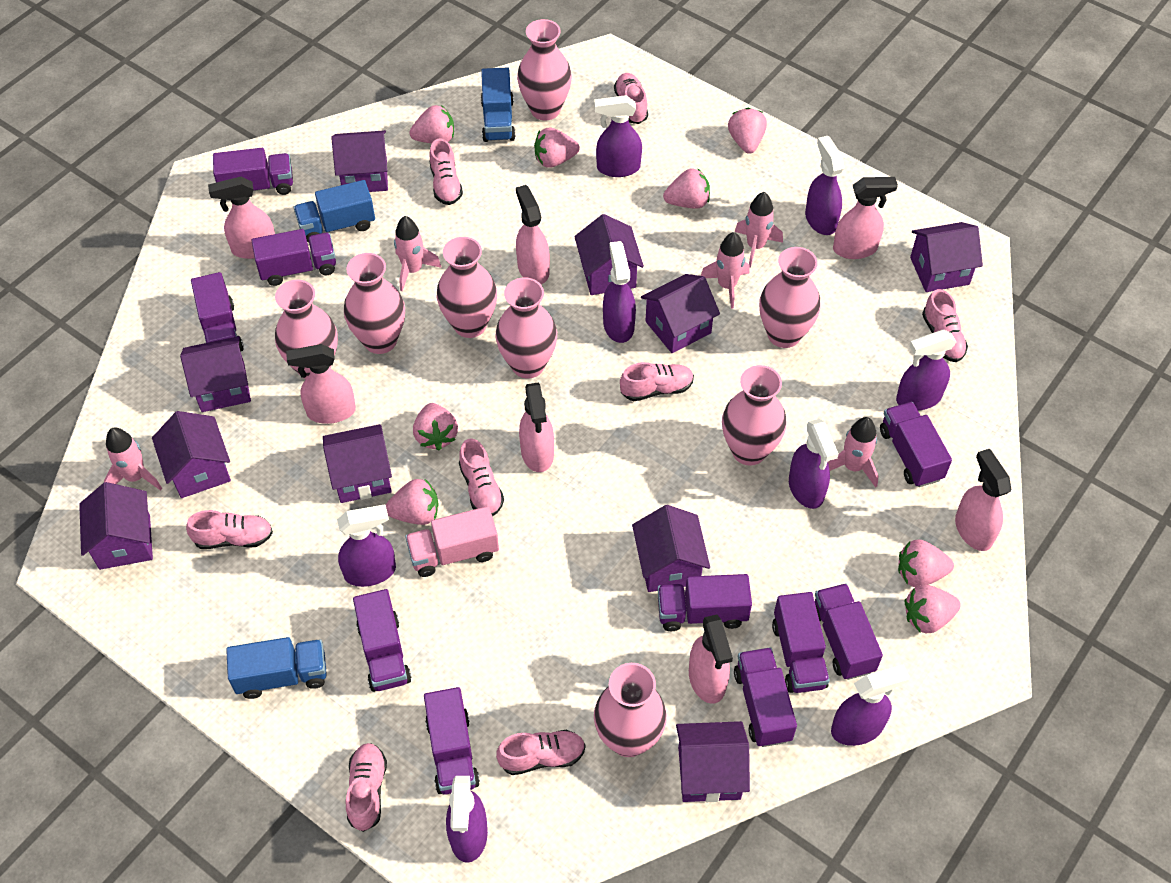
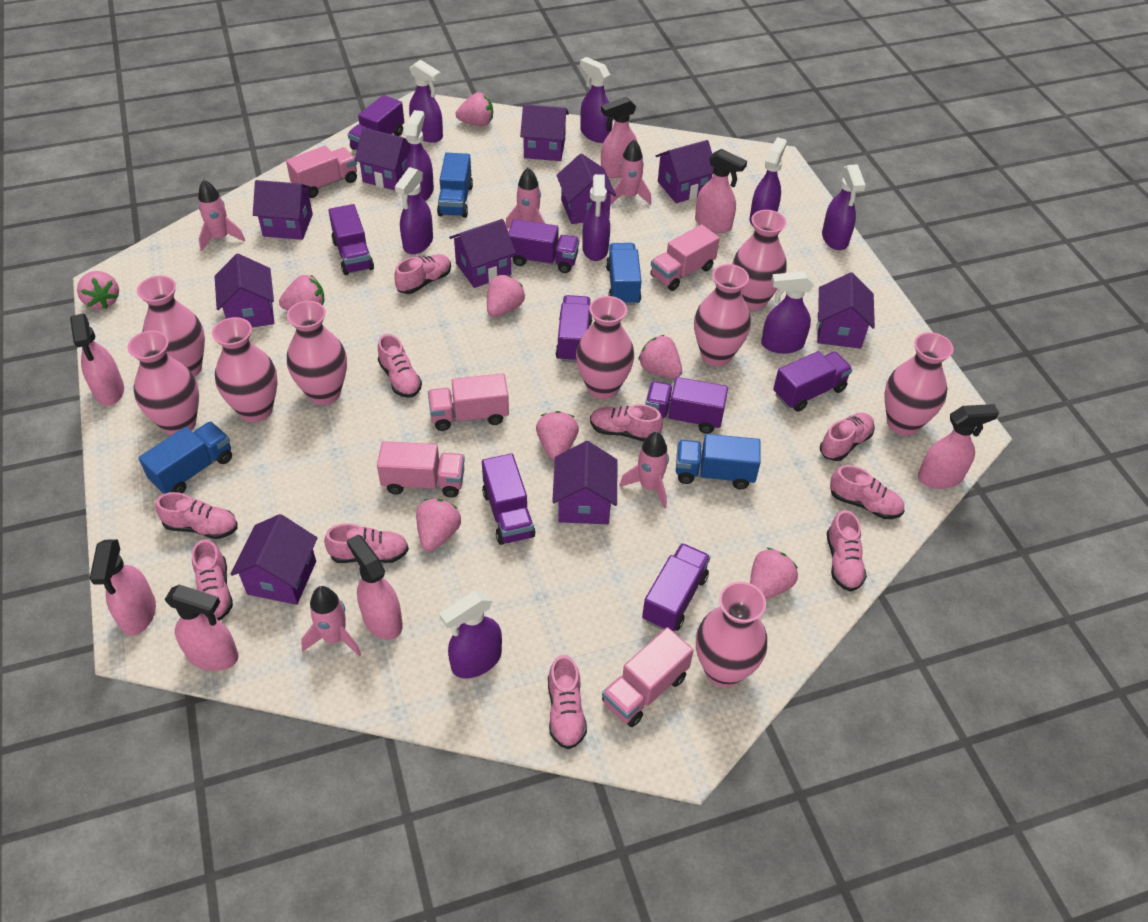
blue truck: 3 -> 4
pink shoe: 8 -> 10
pink truck: 1 -> 5
pink vase: 8 -> 9
purple spray bottle: 8 -> 9
purple truck: 10 -> 8

